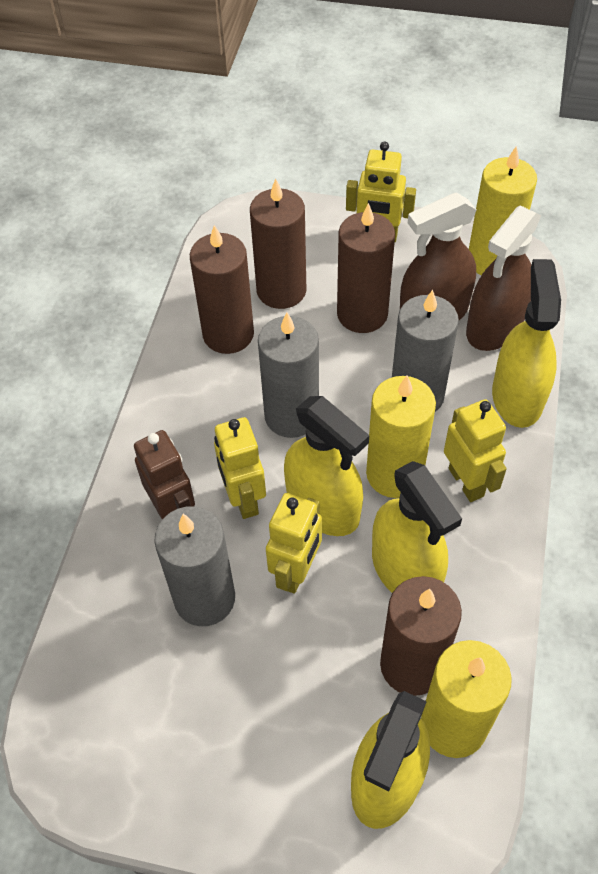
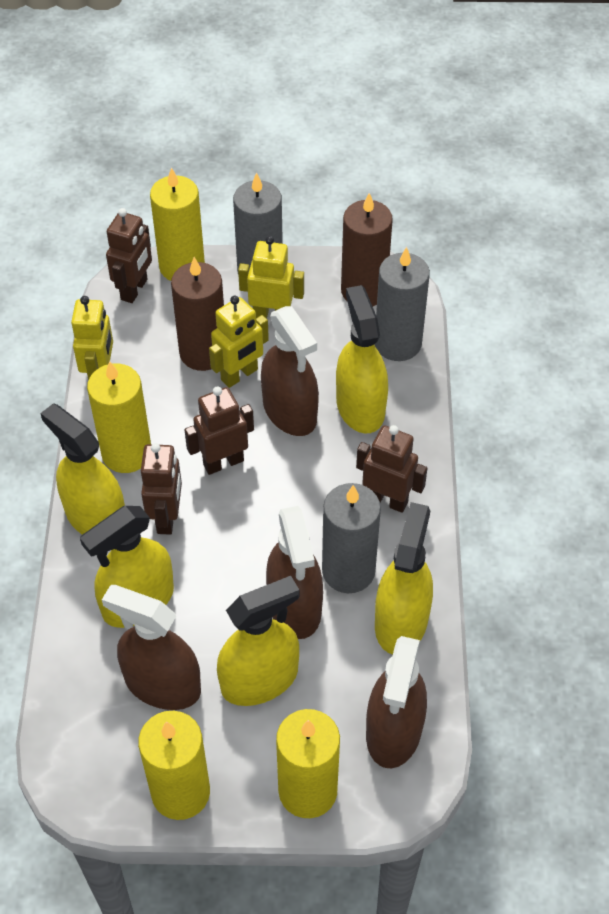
brown candle: 4 -> 2
brown robot: 1 -> 4
brown spray bottle: 2 -> 4
yellow candle: 3 -> 4
yellow robot: 4 -> 3
yellow spray bottle: 4 -> 5

